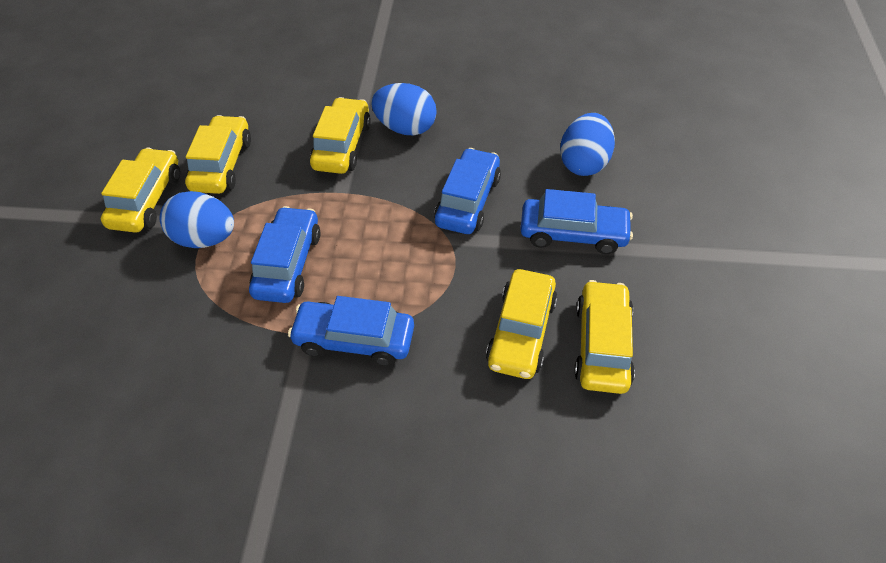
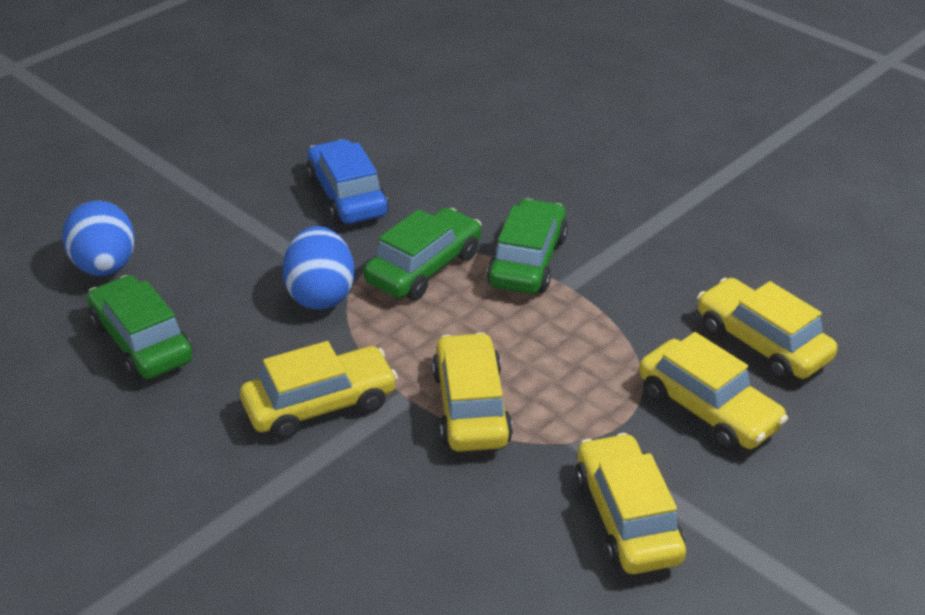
blue car: 4 -> 1
blue egg: 3 -> 2
green car: 0 -> 3

